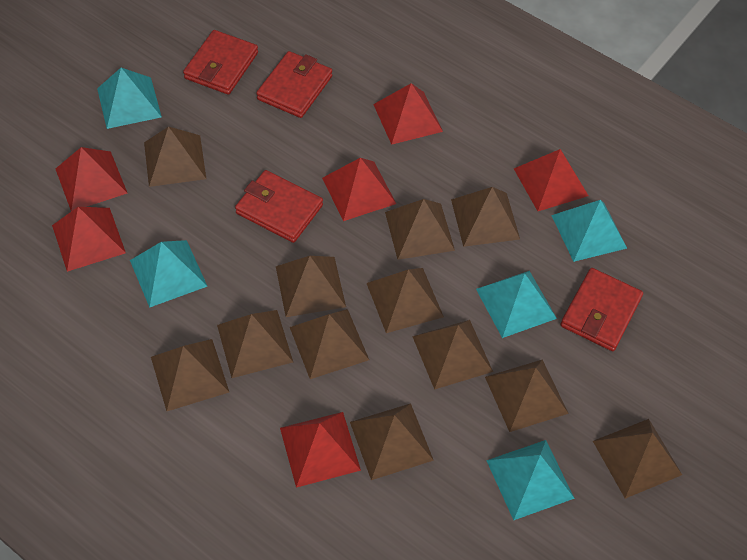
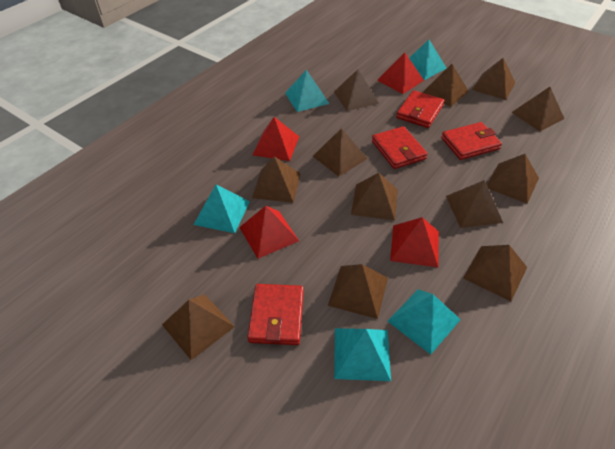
red pyramid: 6 -> 4

